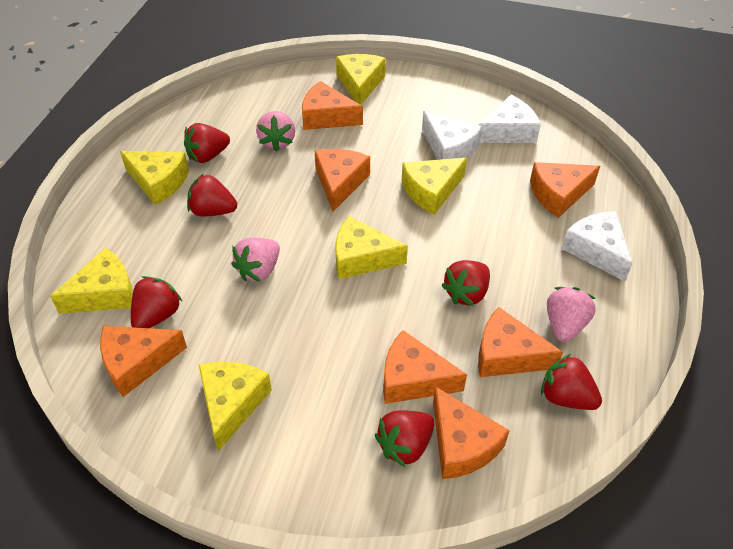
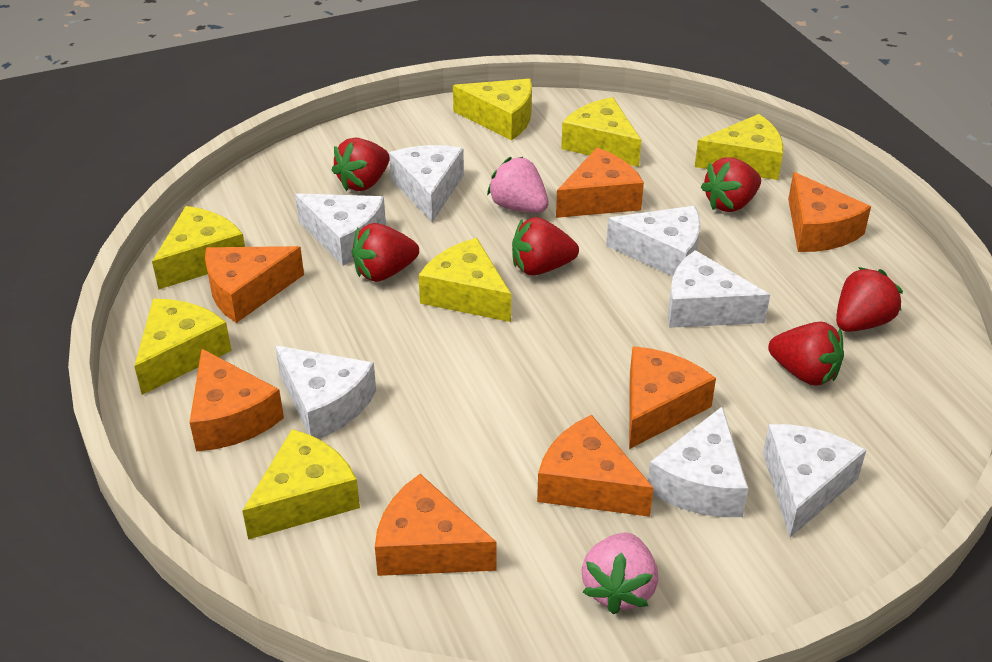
pink strawberry: 3 -> 2
white cheese: 3 -> 7
yellow cheese: 6 -> 7

